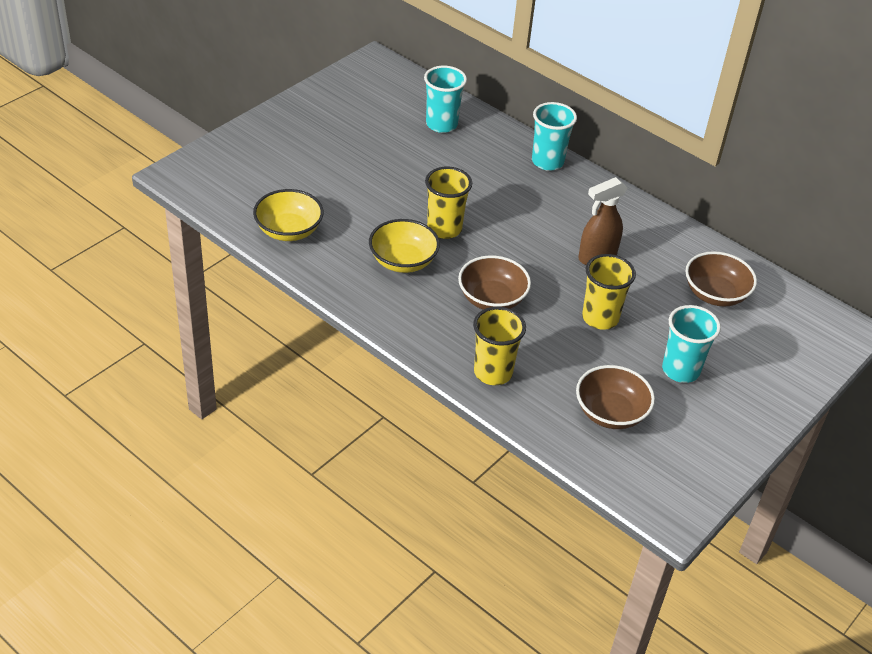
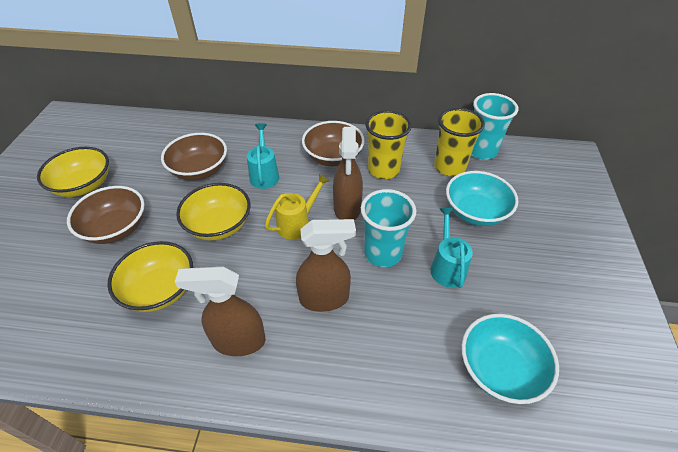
brown spray bottle: 1 -> 3
turquoise bowl: 0 -> 2
turquoise cup: 3 -> 2
turquoise watering can: 0 -> 2
yellow bowl: 2 -> 3
yellow cup: 3 -> 2
yellow watering can: 0 -> 1

